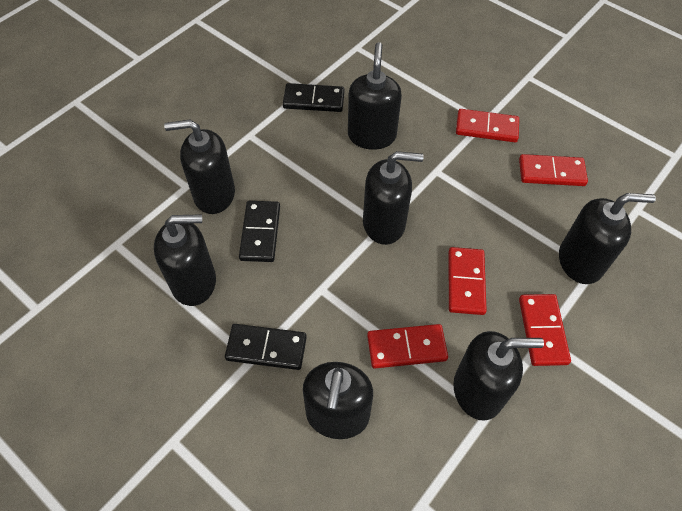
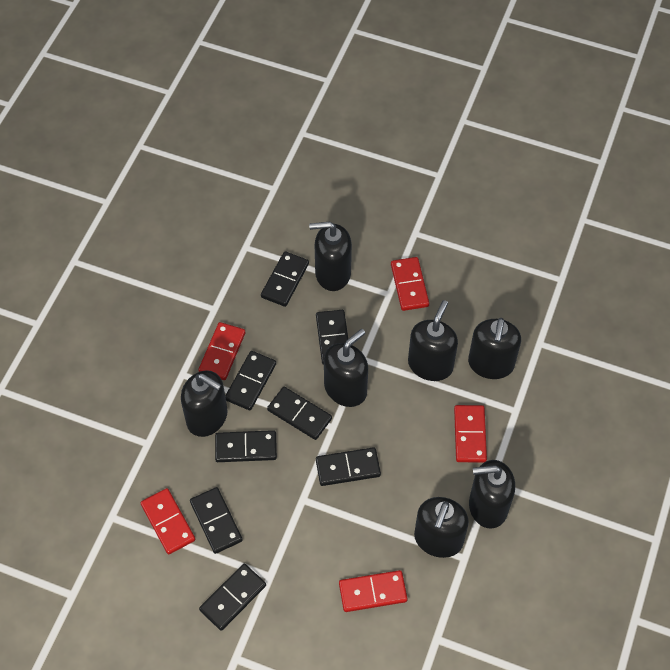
black domino: 3 -> 8

